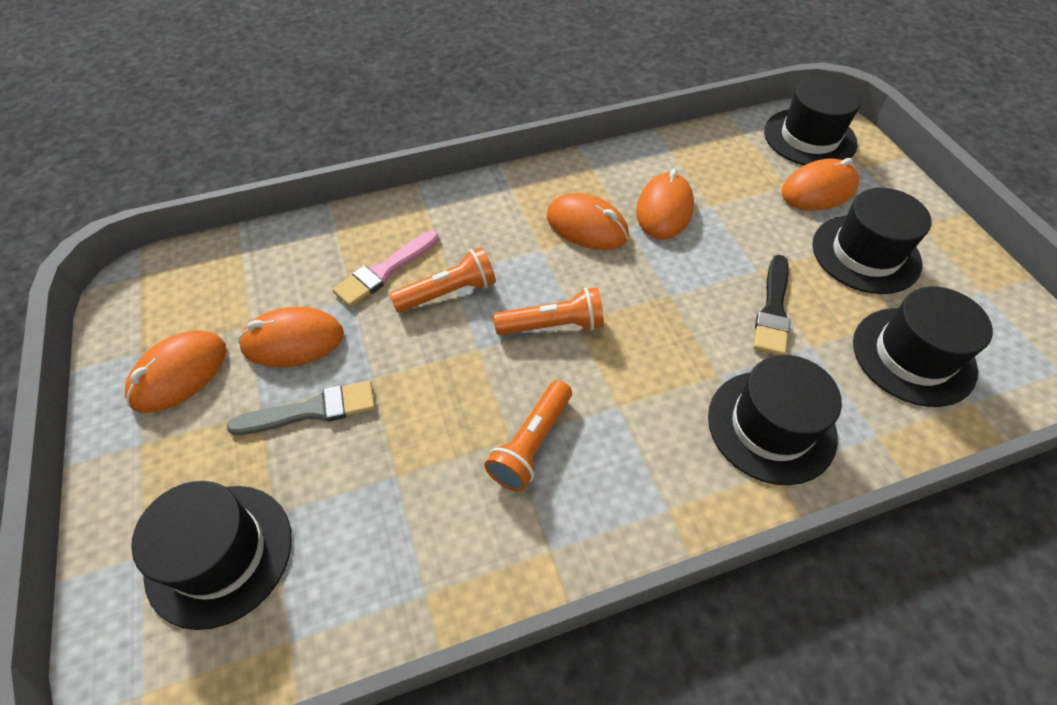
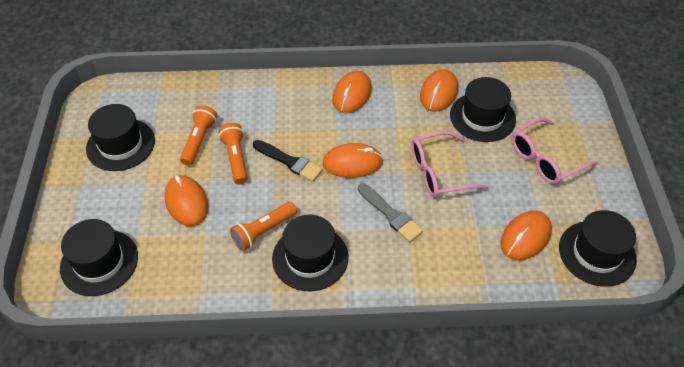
pink brush: 1 -> 0
pink glasses: 0 -> 2

